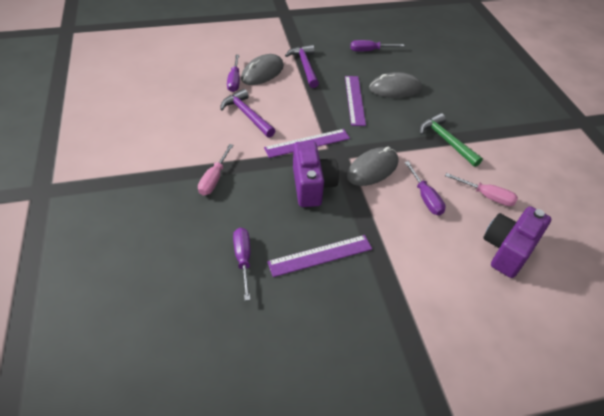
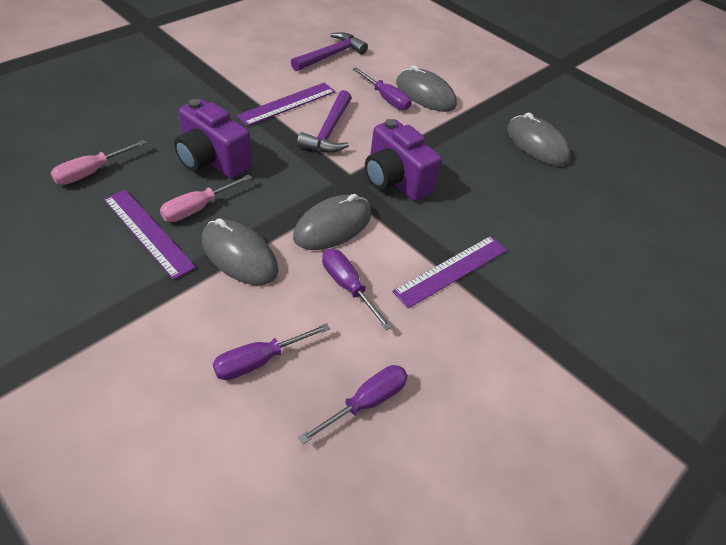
green hammer: 1 -> 0
grey mouse: 3 -> 4

